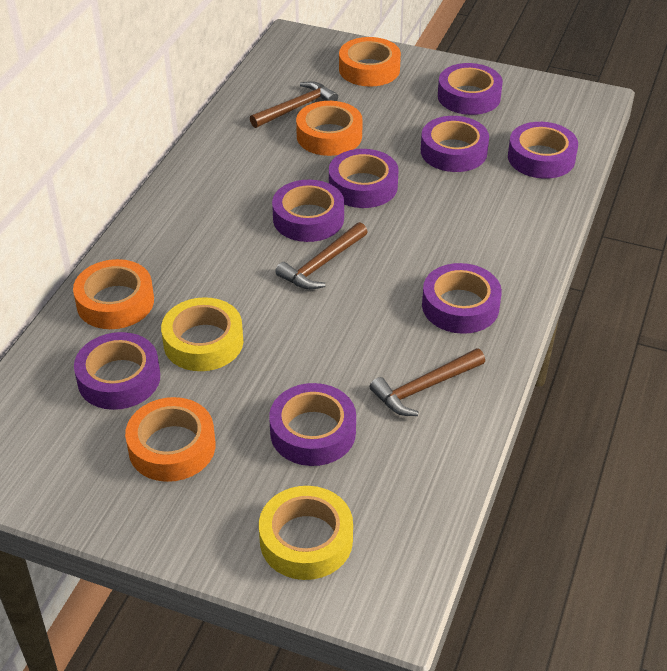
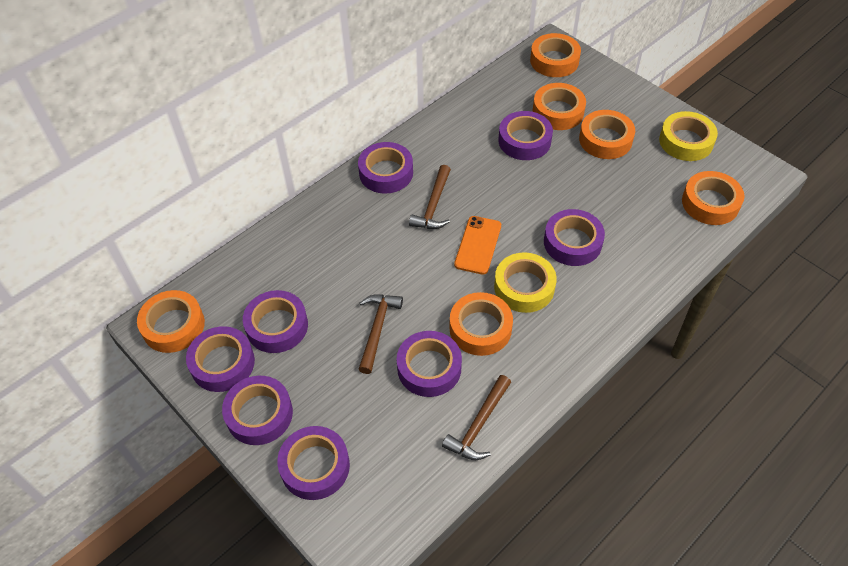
orange phone: 0 -> 1
orange tape: 4 -> 6

